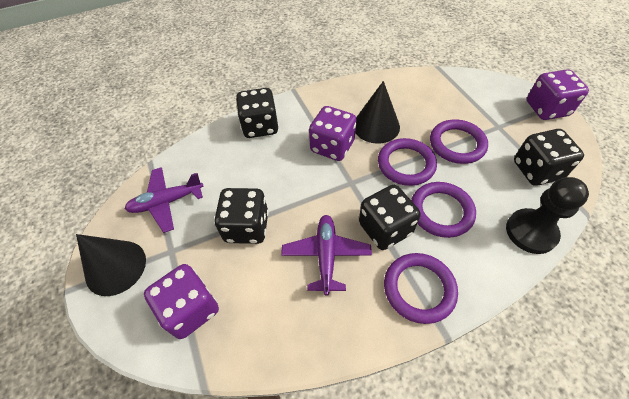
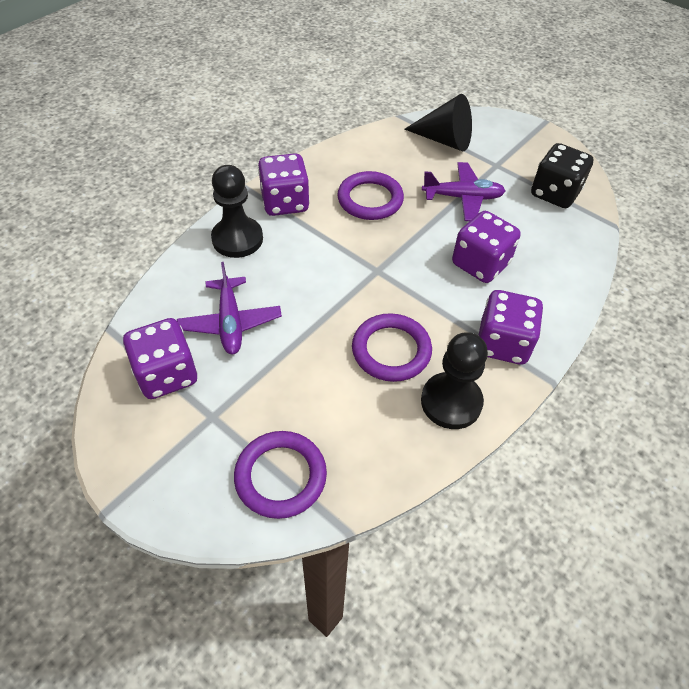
black cone: 2 -> 1
black dice: 4 -> 1
black pawn: 1 -> 2
purple dice: 3 -> 4
purple ring: 4 -> 3

